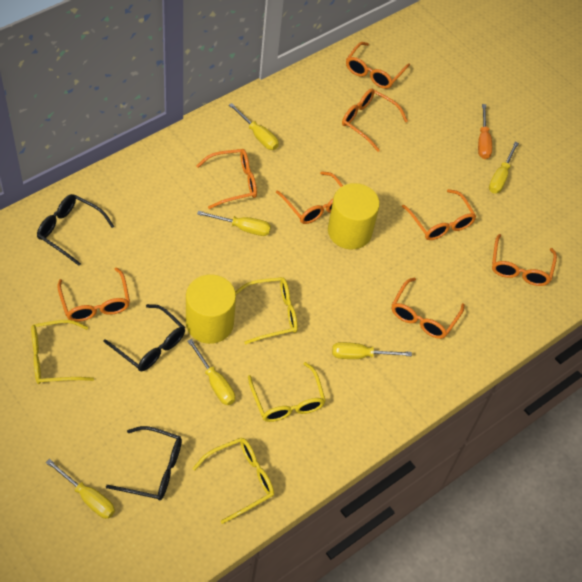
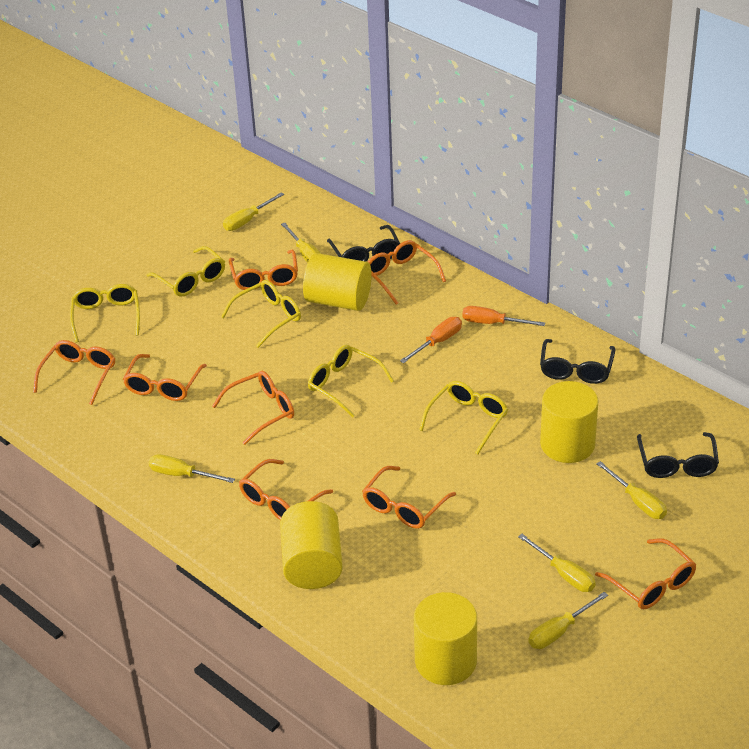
orange screwdriver: 1 -> 2
yellow cylinder: 2 -> 4
yellow glasses: 4 -> 5

